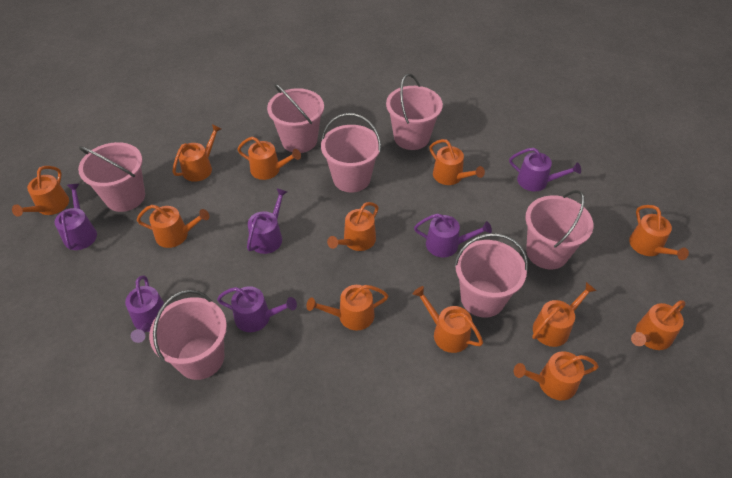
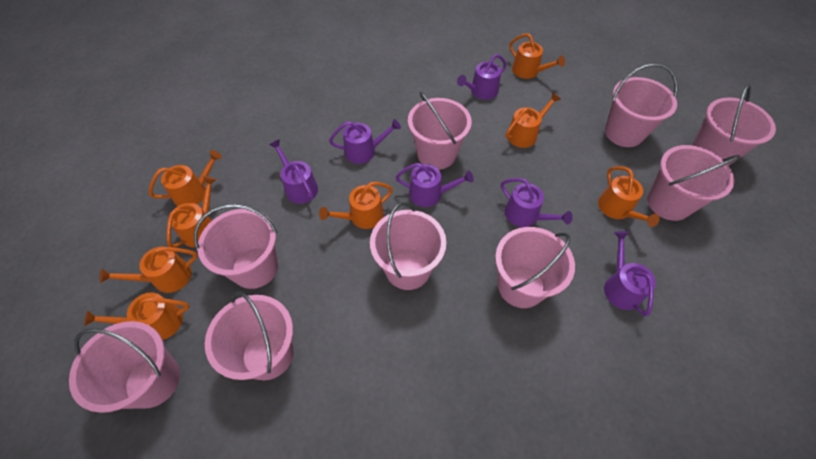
orange watering can: 12 -> 8
pink bucket: 7 -> 9

